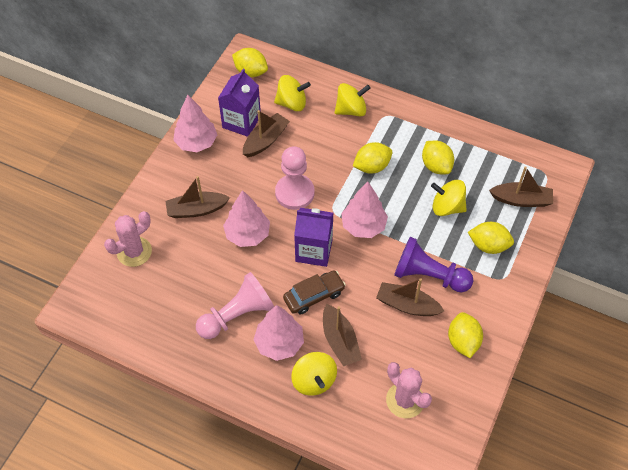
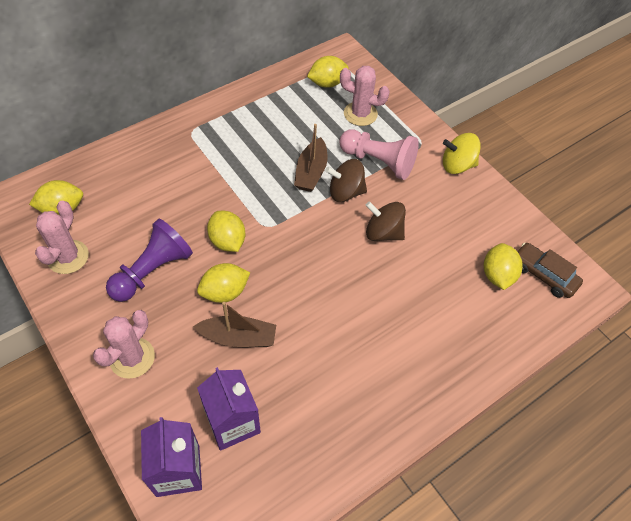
brown boat: 5 -> 2
brown spinning top: 0 -> 2
pink cactus: 2 -> 3
pink pawn: 2 -> 1
pink tree: 4 -> 0
yellow spinning top: 4 -> 1

